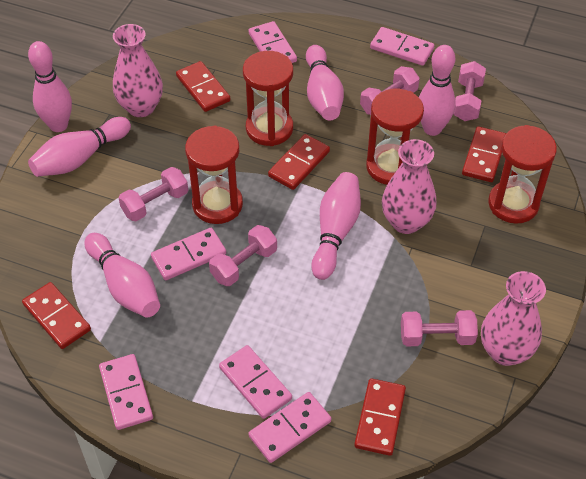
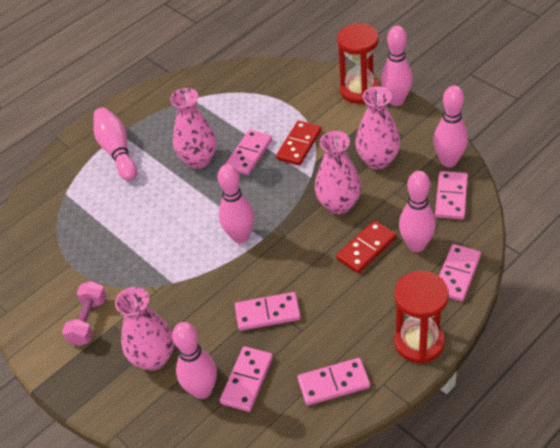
pink dumbbell: 5 -> 1
pink vase: 3 -> 4
red domino: 5 -> 2
red hourglass: 4 -> 2

